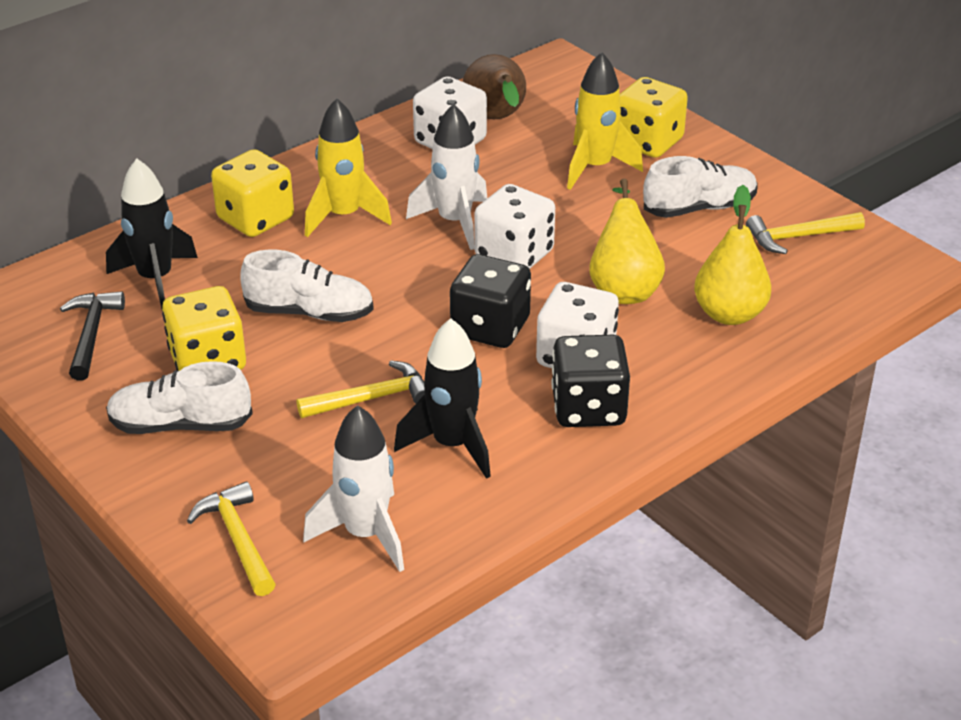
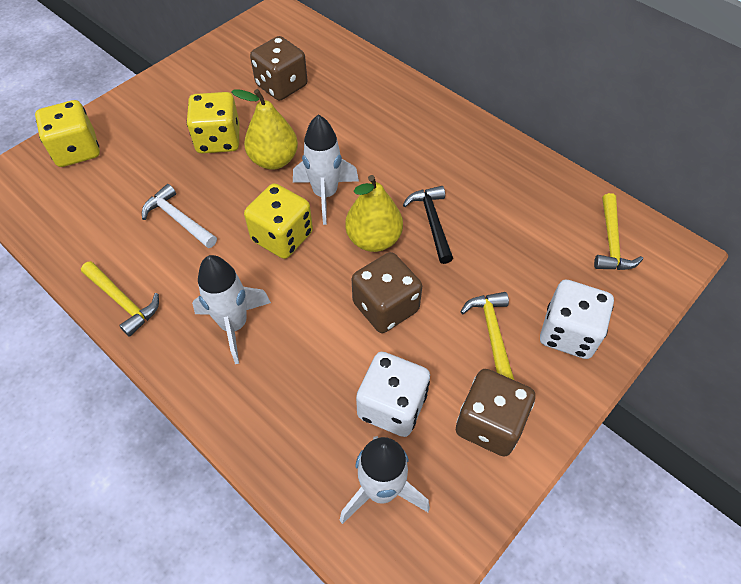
black dice: 2 -> 0
black rocket: 2 -> 0
brown dice: 0 -> 3
brown pear: 1 -> 0
white dice: 3 -> 2
white hammer: 0 -> 1
white rocket: 2 -> 3
white shoe: 3 -> 0
yellow rocket: 2 -> 0

